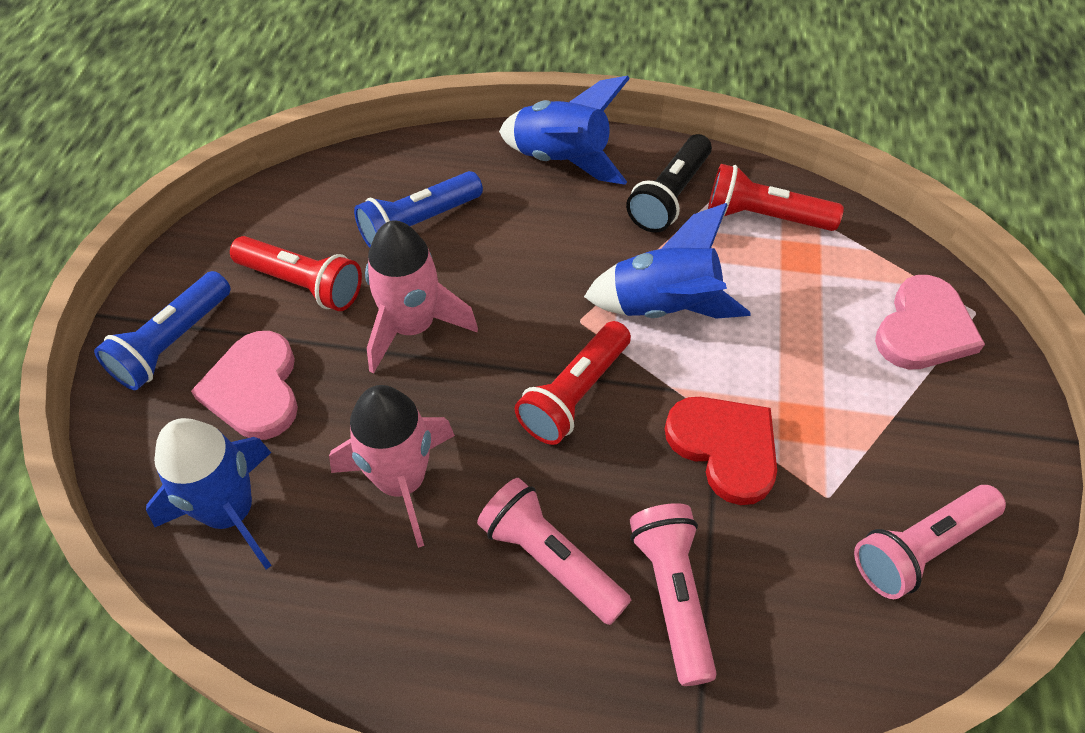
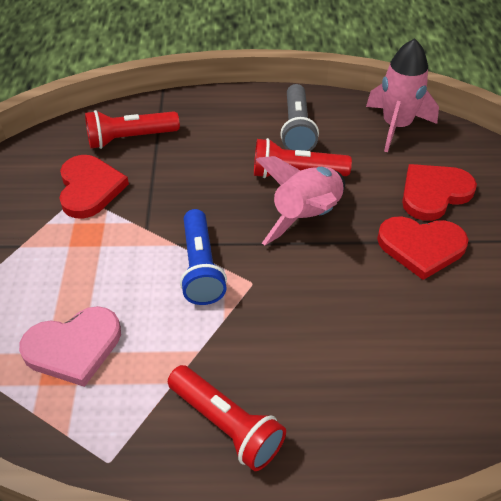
black flashlight: 1 -> 0
blue flashlight: 2 -> 1
blue rocket: 3 -> 0
grey flashlight: 0 -> 1
pink flashlight: 3 -> 0
pink heart: 2 -> 1
red heart: 1 -> 3

